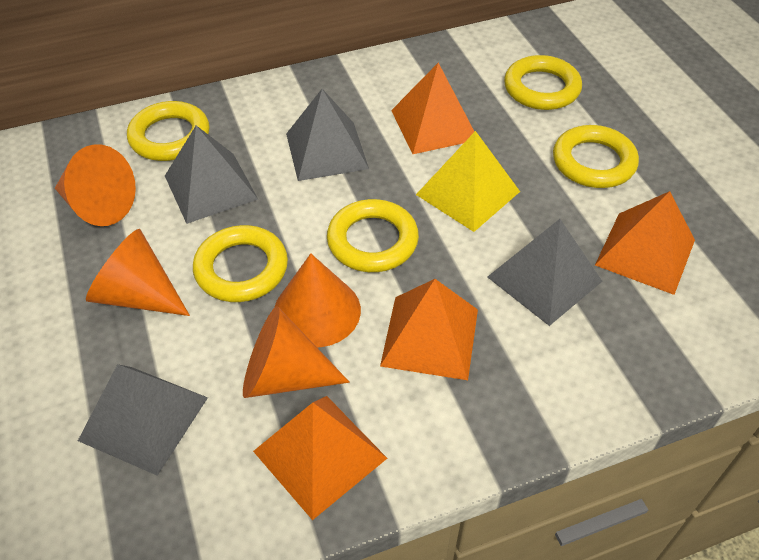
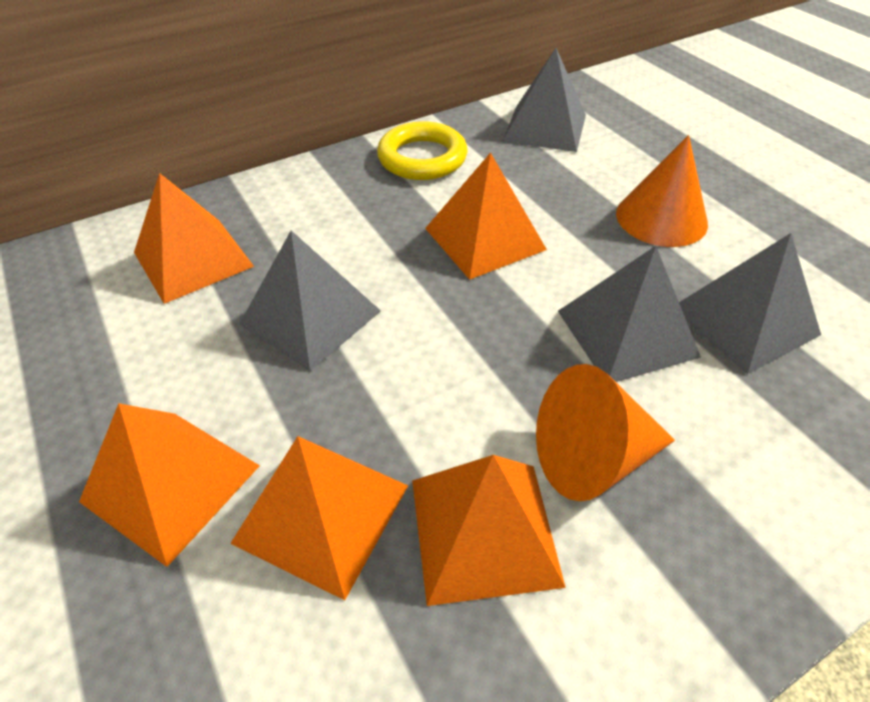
orange cone: 4 -> 2
orange pyramid: 4 -> 5
yellow pyramid: 1 -> 0
yellow ring: 5 -> 1

